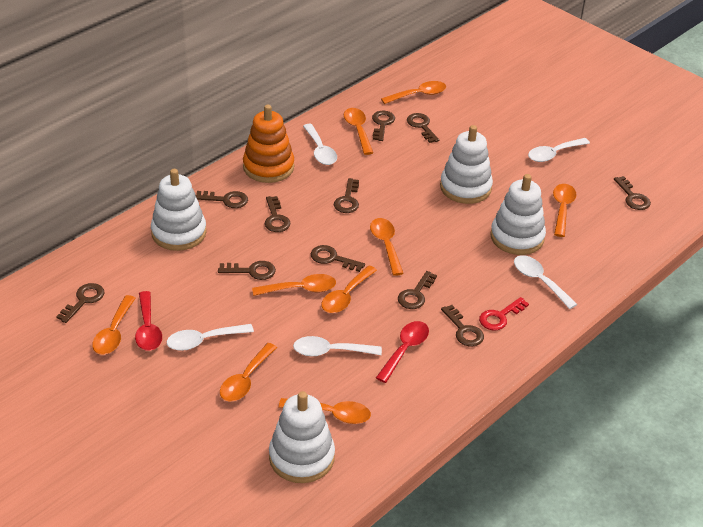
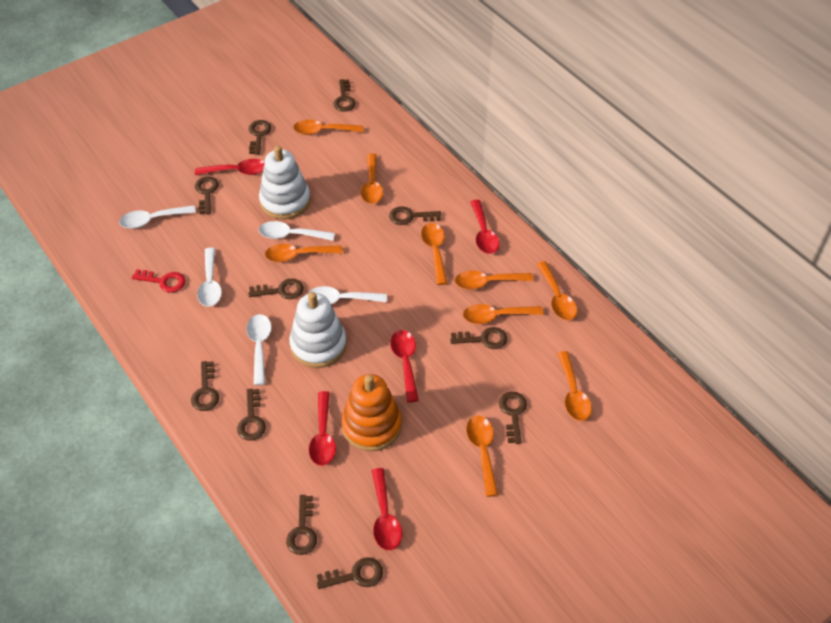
red spoon: 2 -> 5
white stacking toy: 4 -> 2

